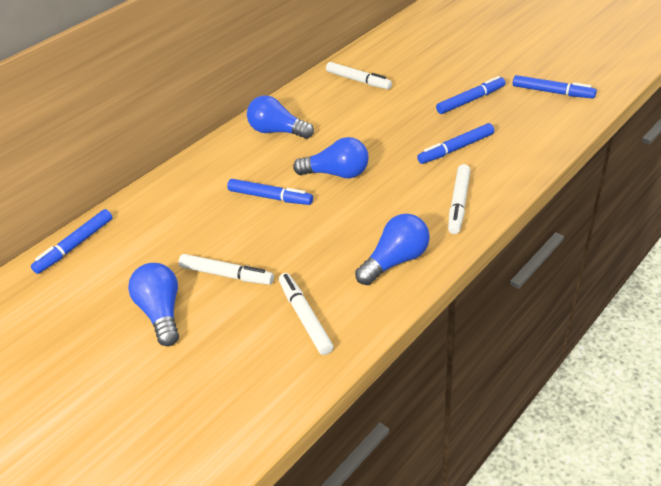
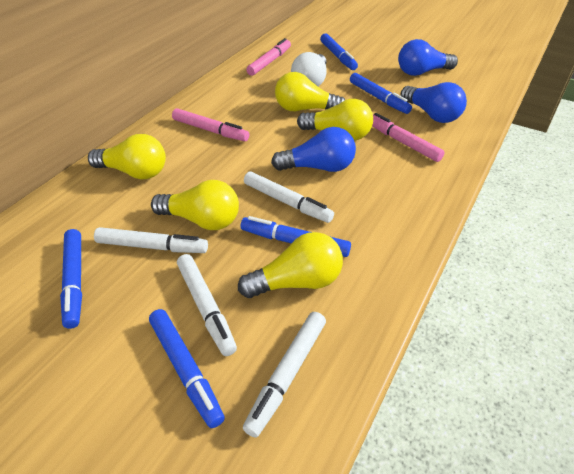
blue light bulb: 4 -> 3
pink marker: 0 -> 3
white light bulb: 0 -> 1
yellow light bulb: 0 -> 5

